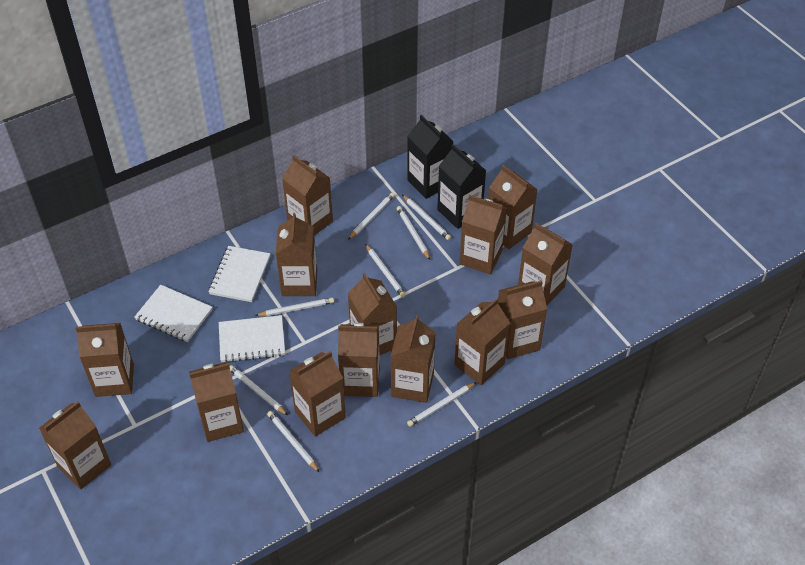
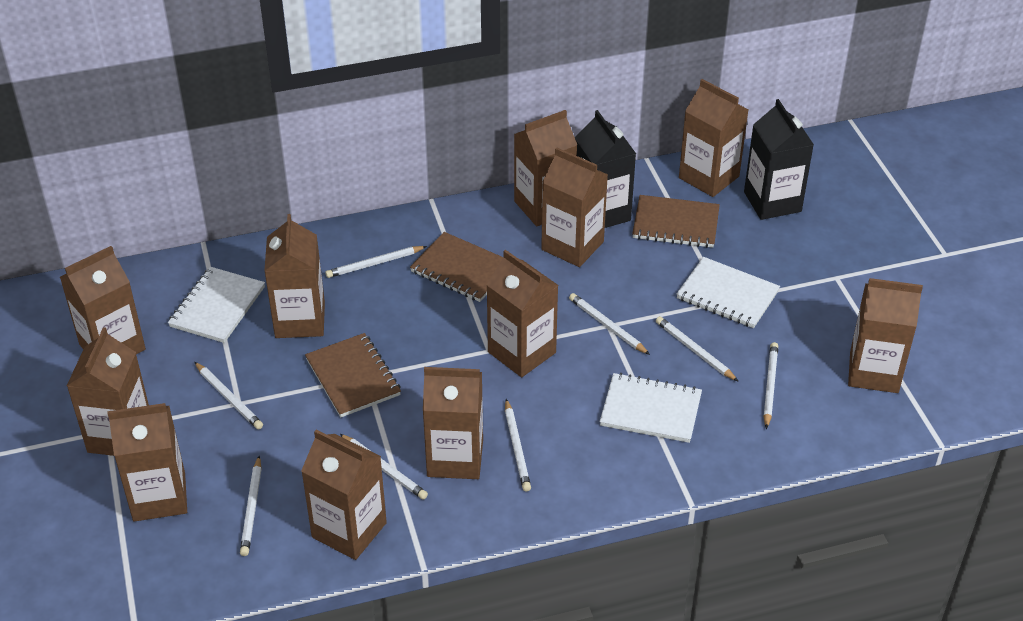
brown carton: 14 -> 11
brown notebook: 0 -> 3

